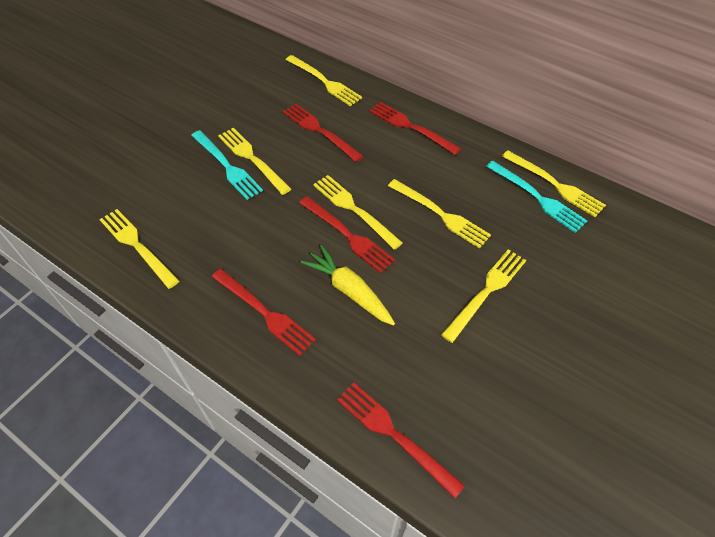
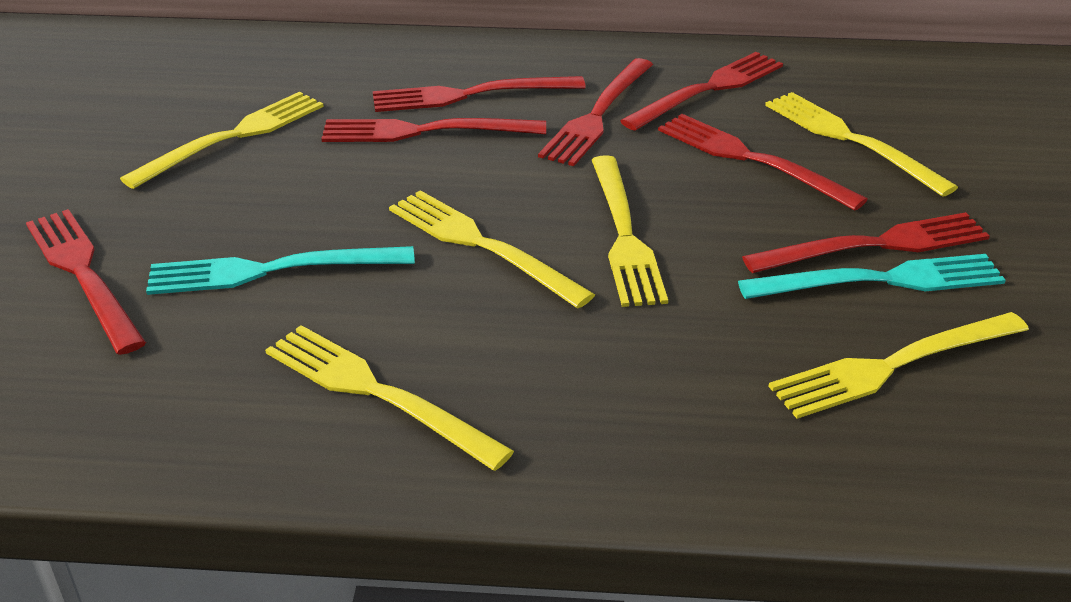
red fork: 5 -> 7
yellow carrot: 1 -> 0
yellow fork: 7 -> 6

